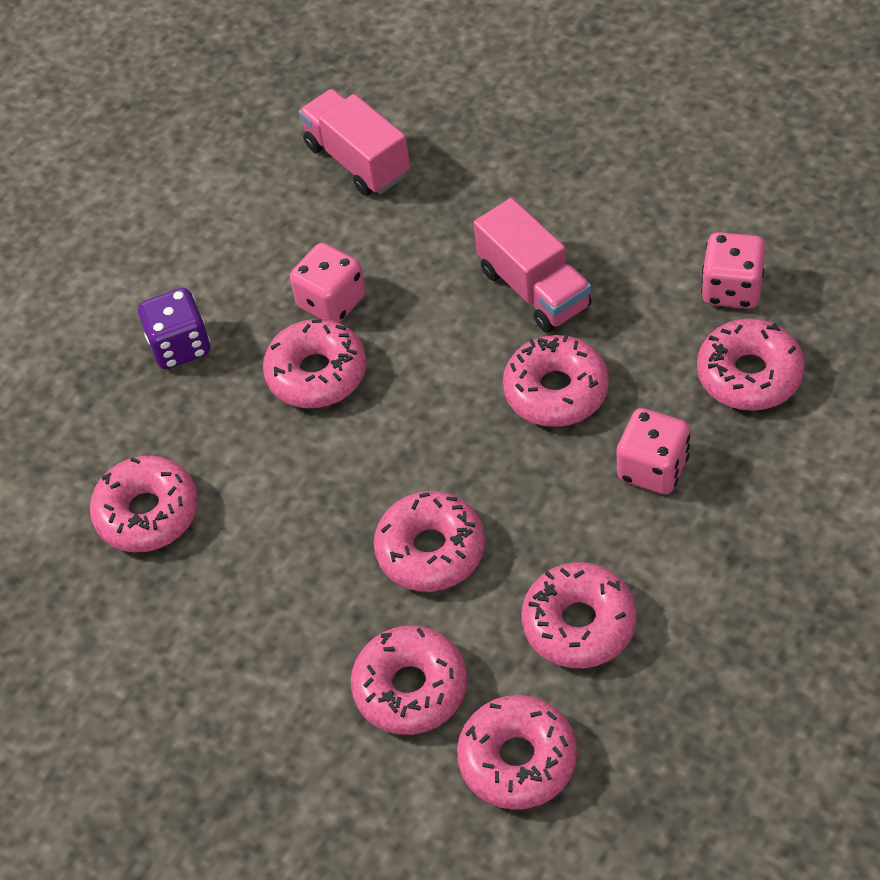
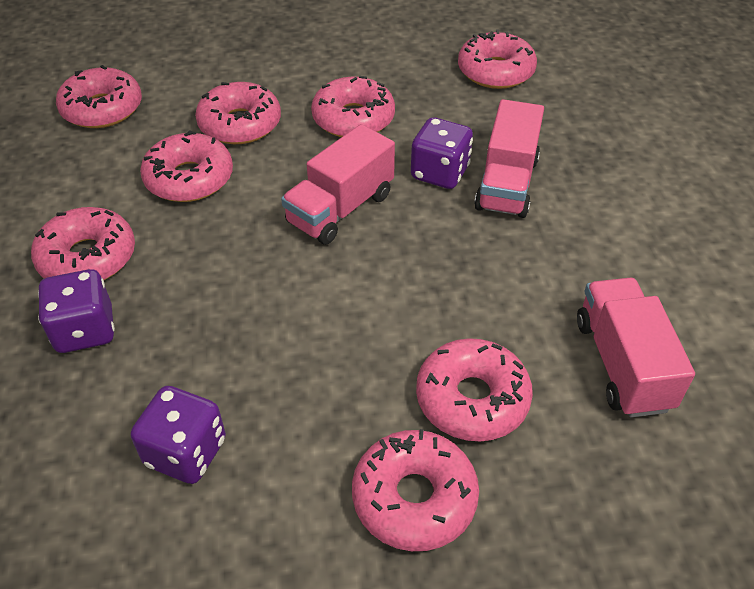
pink dice: 3 -> 0
pink truck: 2 -> 3
purple dice: 1 -> 3

